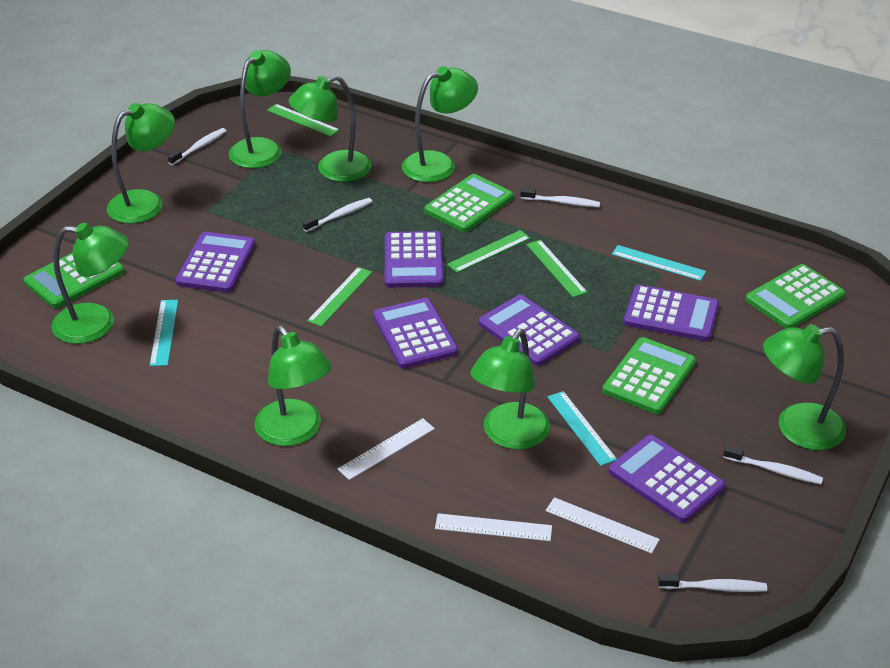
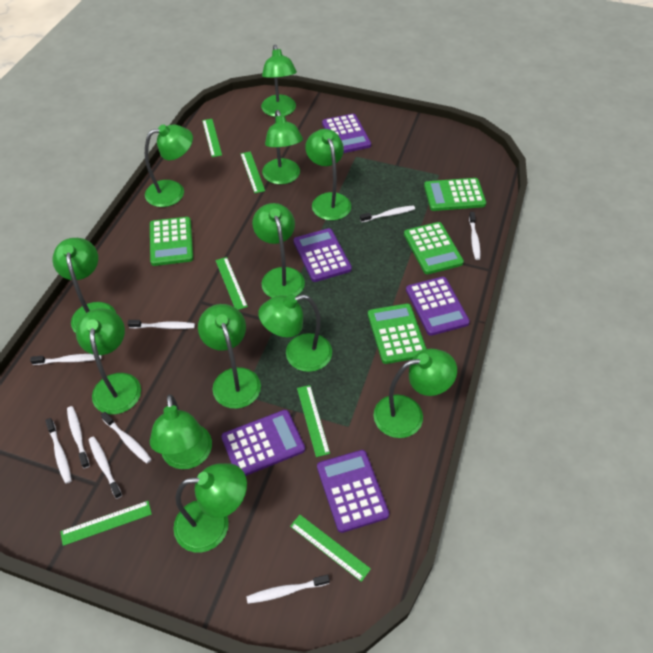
green lamp: 8 -> 12
green ruler: 4 -> 6
purple calculator: 6 -> 5
turquoise ruler: 3 -> 0
white ruler: 3 -> 0
white toothbrush: 5 -> 9

